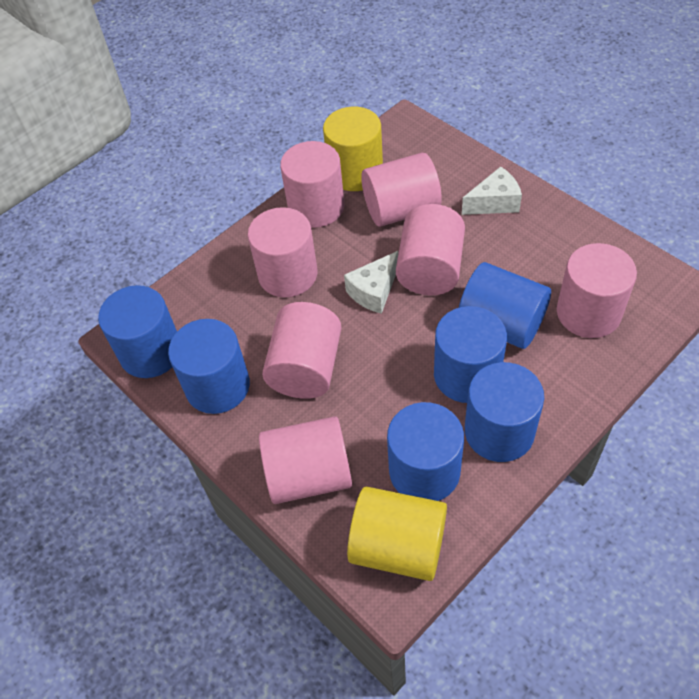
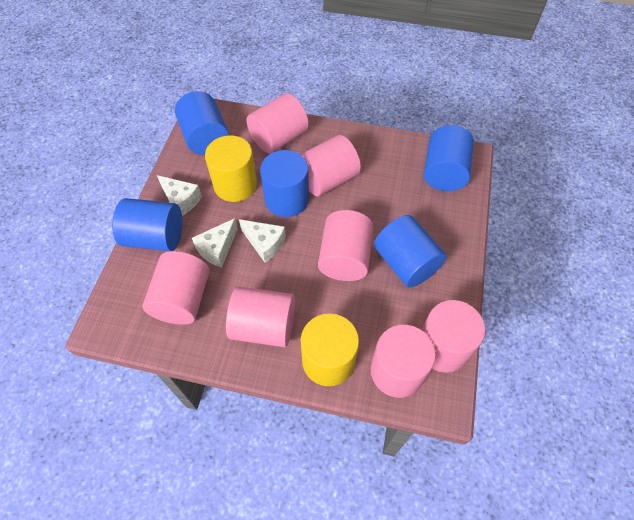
blue cylinder: 6 -> 5
white cheese: 2 -> 3

